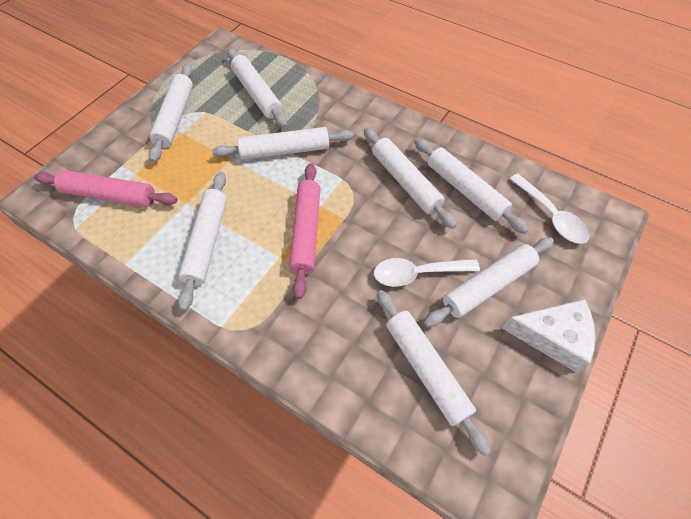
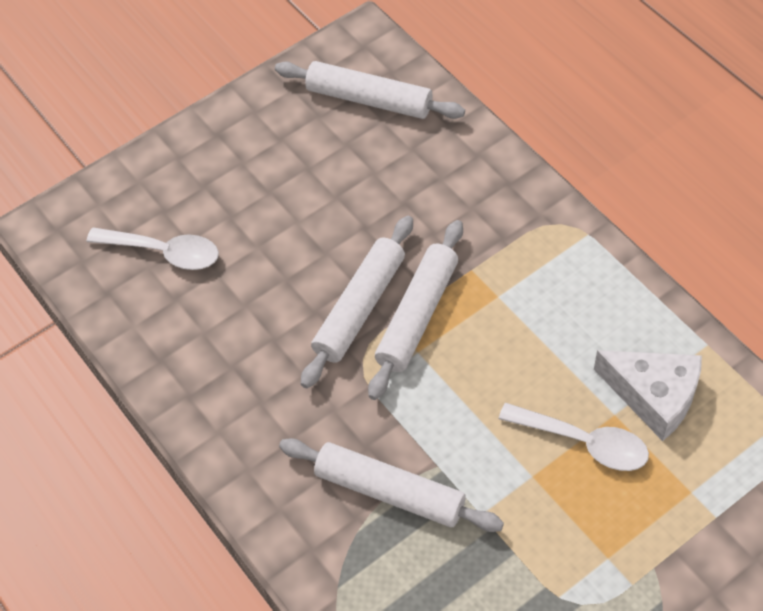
pink rolling pin: 2 -> 0
white rolling pin: 8 -> 4

